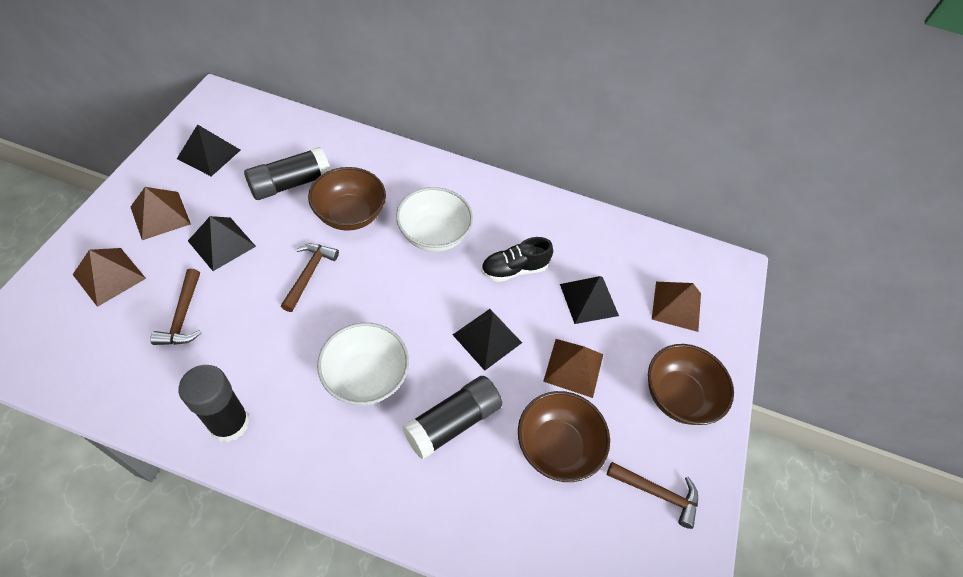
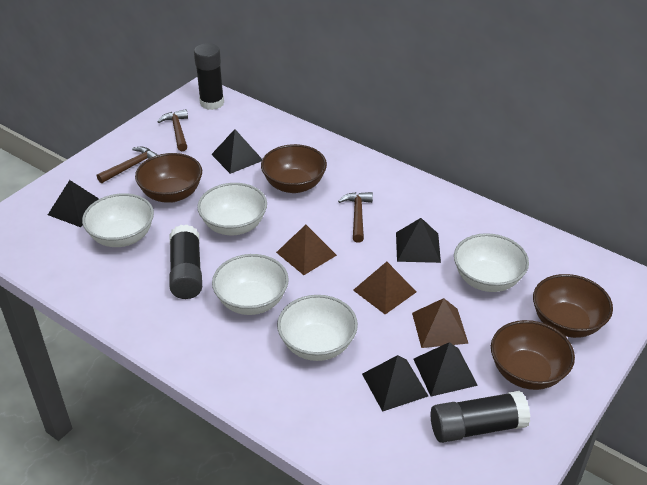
black pyramid: 4 -> 5
black shoe: 1 -> 0
brown bowl: 3 -> 4
brown pyramid: 4 -> 3
white bowl: 2 -> 5

